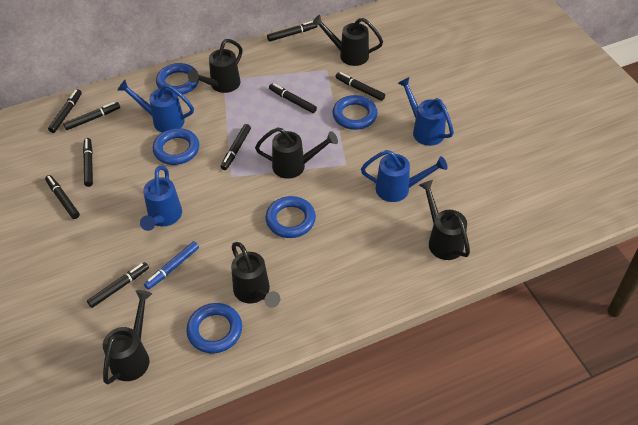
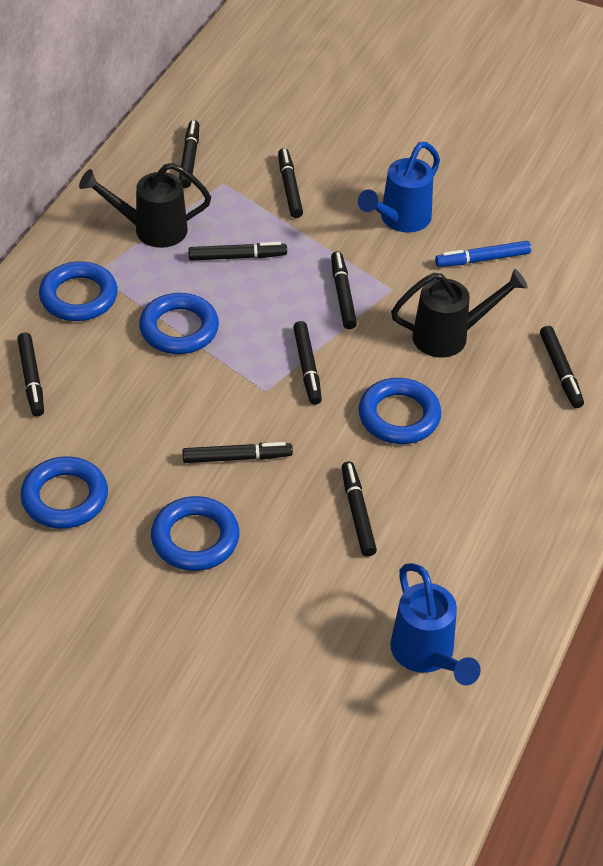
black watering can: 6 -> 2
blue watering can: 4 -> 2

